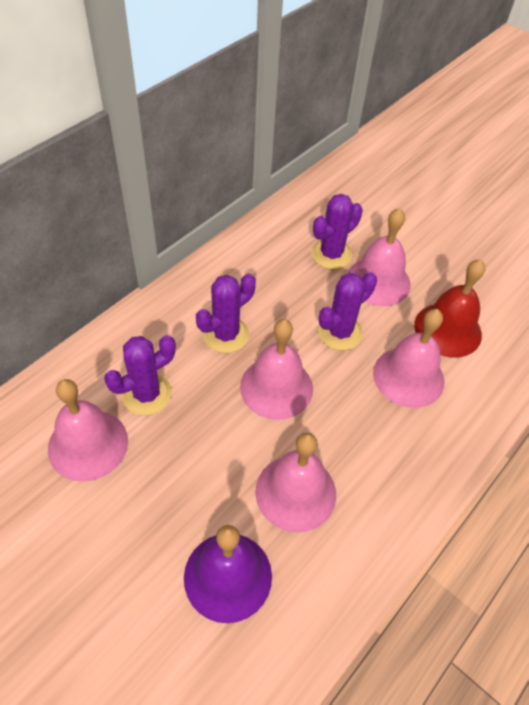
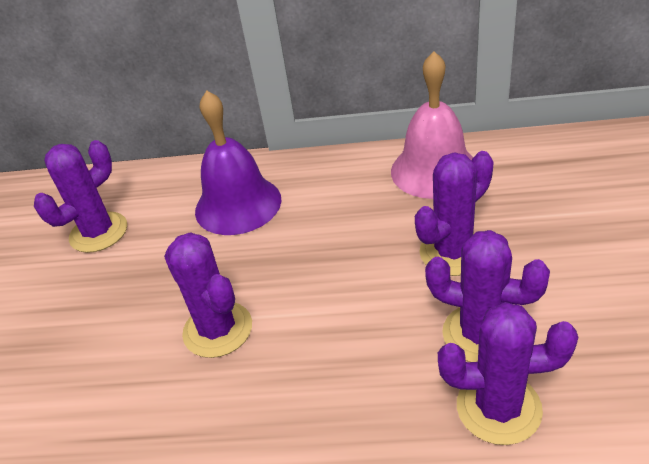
pink bell: 5 -> 1
purple cactus: 4 -> 5
red bell: 1 -> 0

